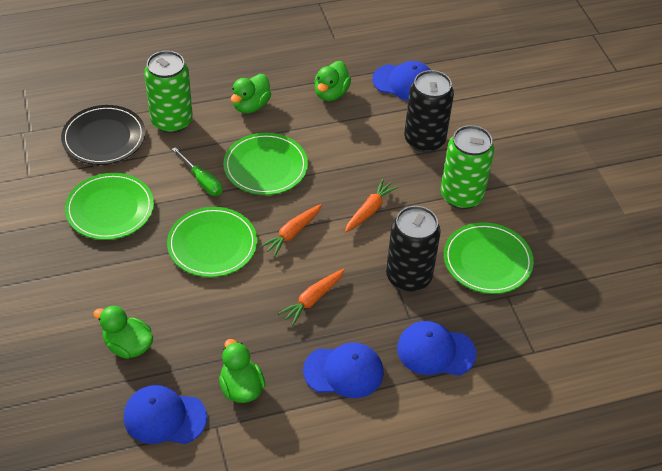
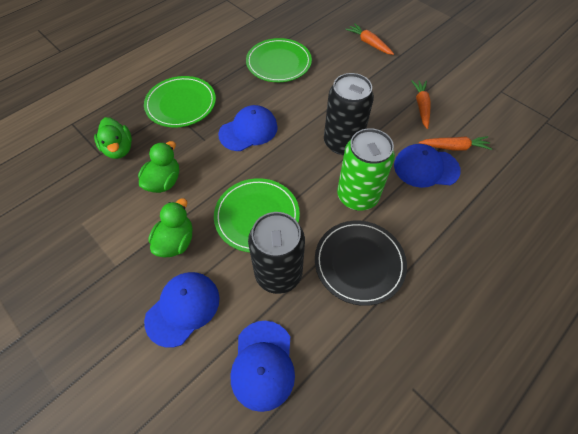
green can: 2 -> 1
green duck: 4 -> 3
green plate: 4 -> 3
green screwdriver: 1 -> 0

